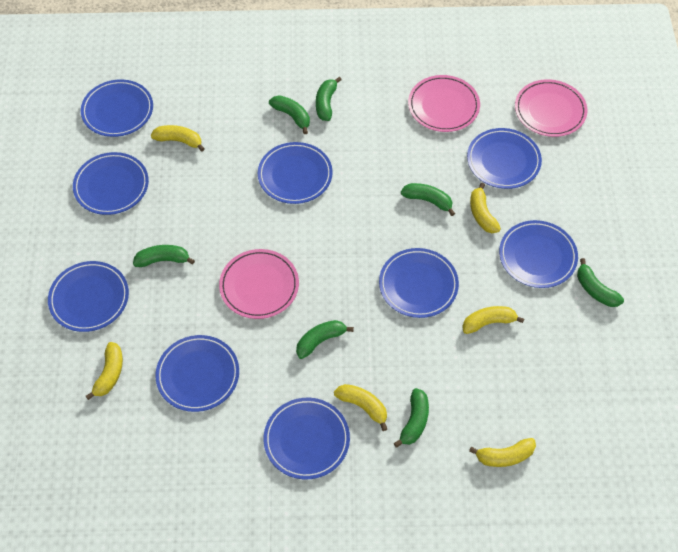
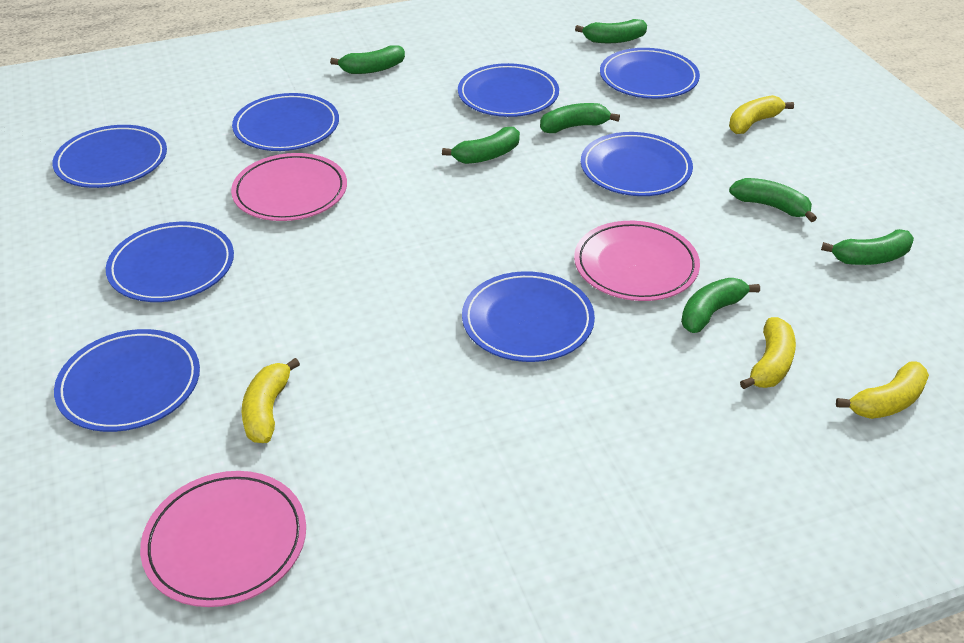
blue plate: 9 -> 8
yellow banana: 6 -> 4

